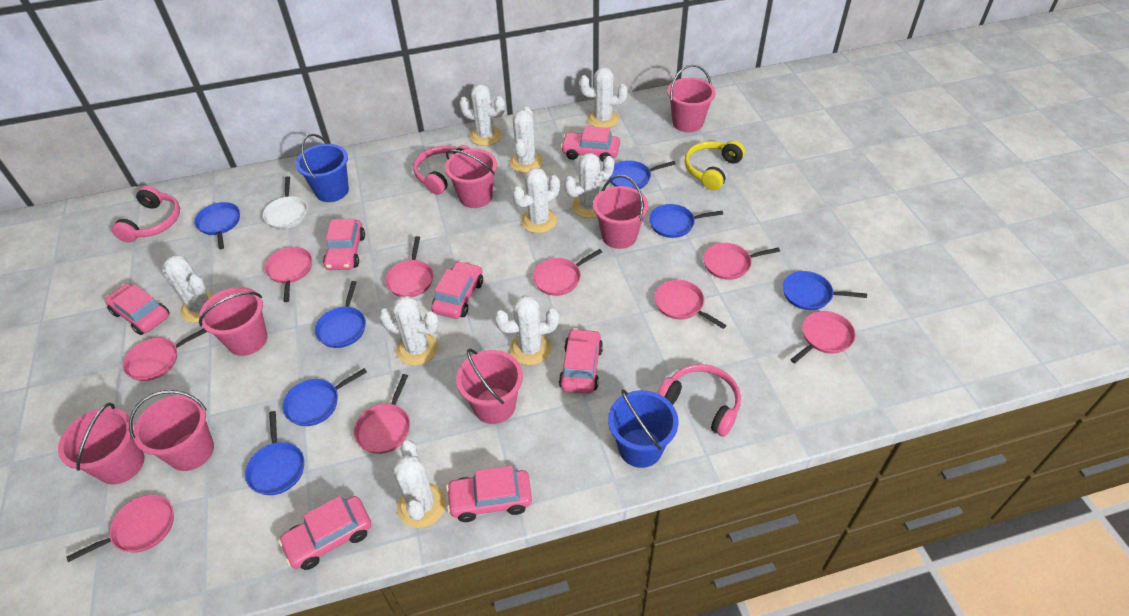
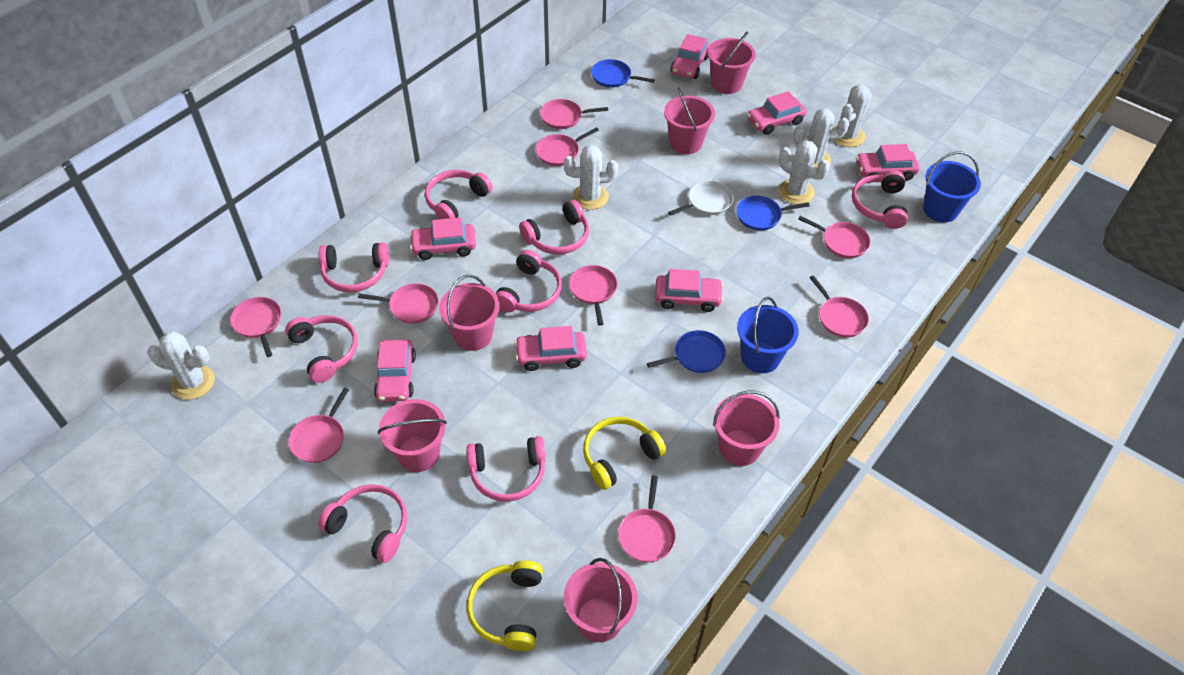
blue pan: 7 -> 3
pink bucket: 7 -> 6
pink headphones: 3 -> 8
white cactus: 9 -> 5
yellow headphones: 1 -> 2

